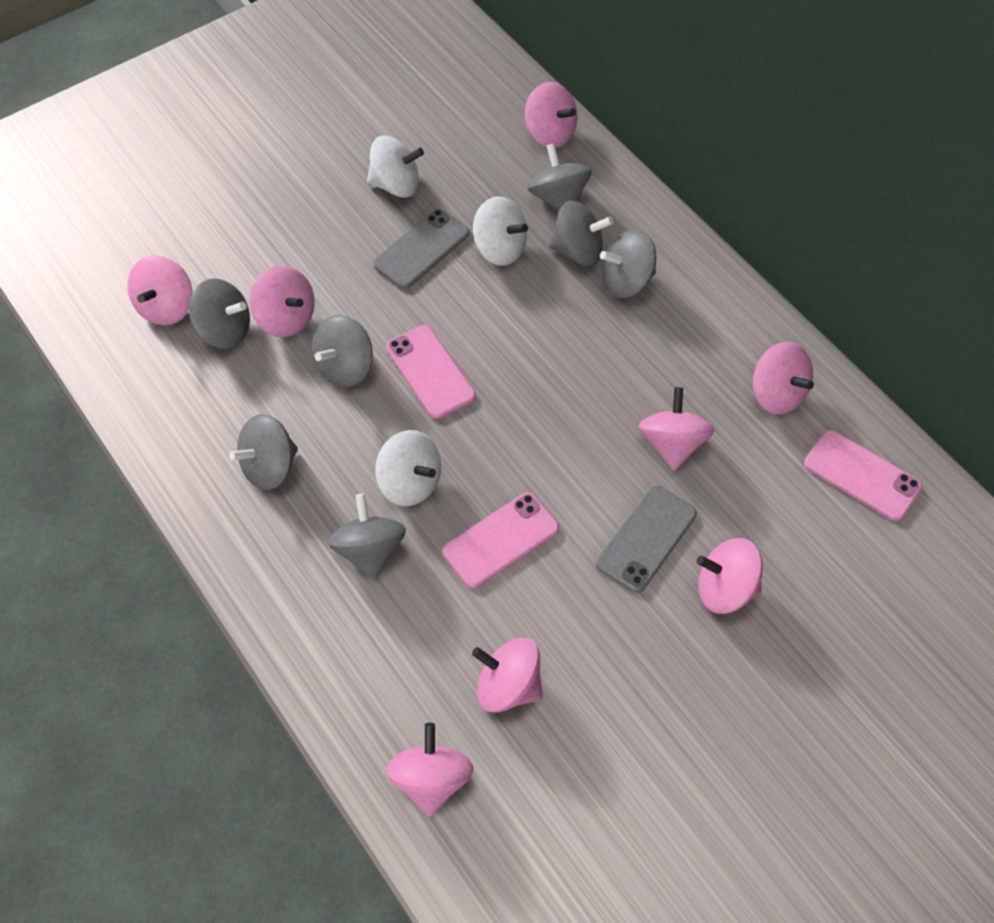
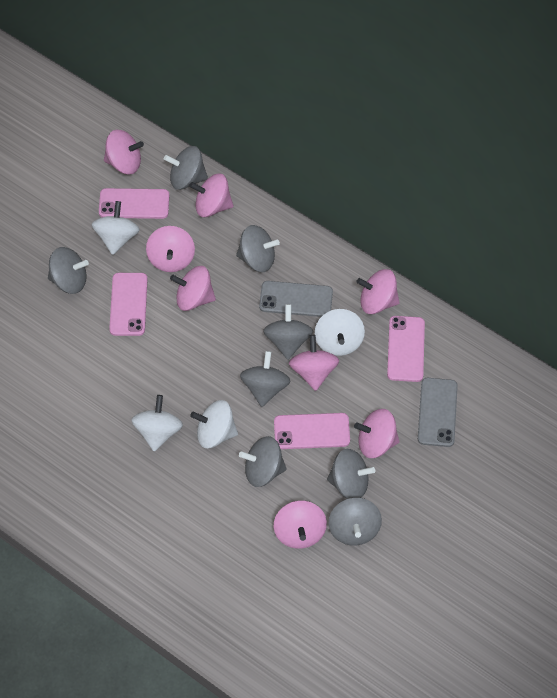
grey spinning top: 7 -> 8
pink phone: 3 -> 4
white spinning top: 3 -> 4

